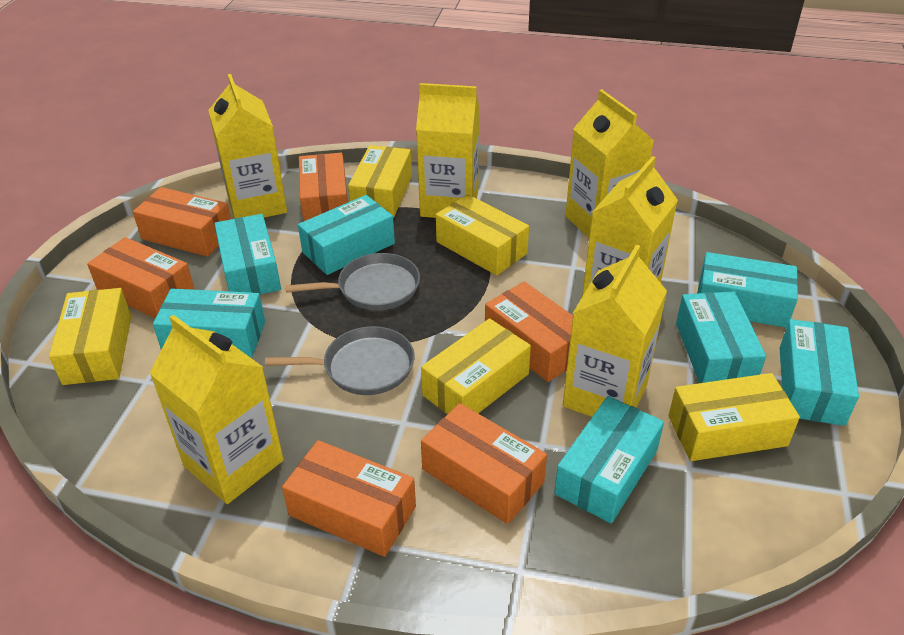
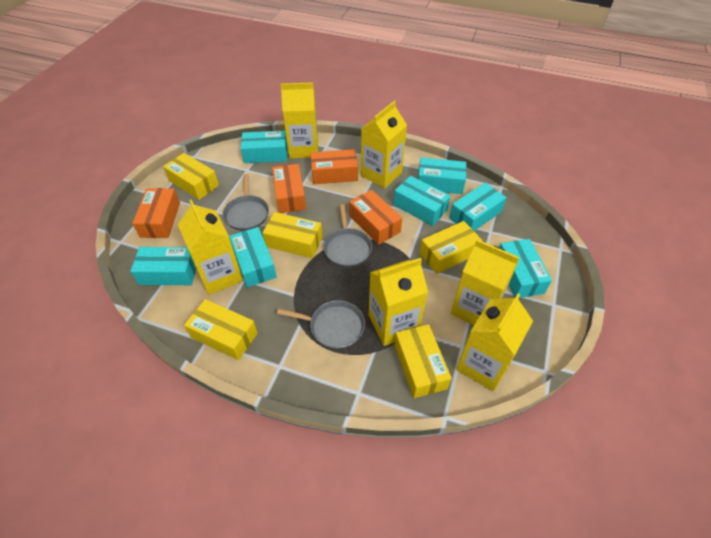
grey pan: 2 -> 3
orange box: 6 -> 4

